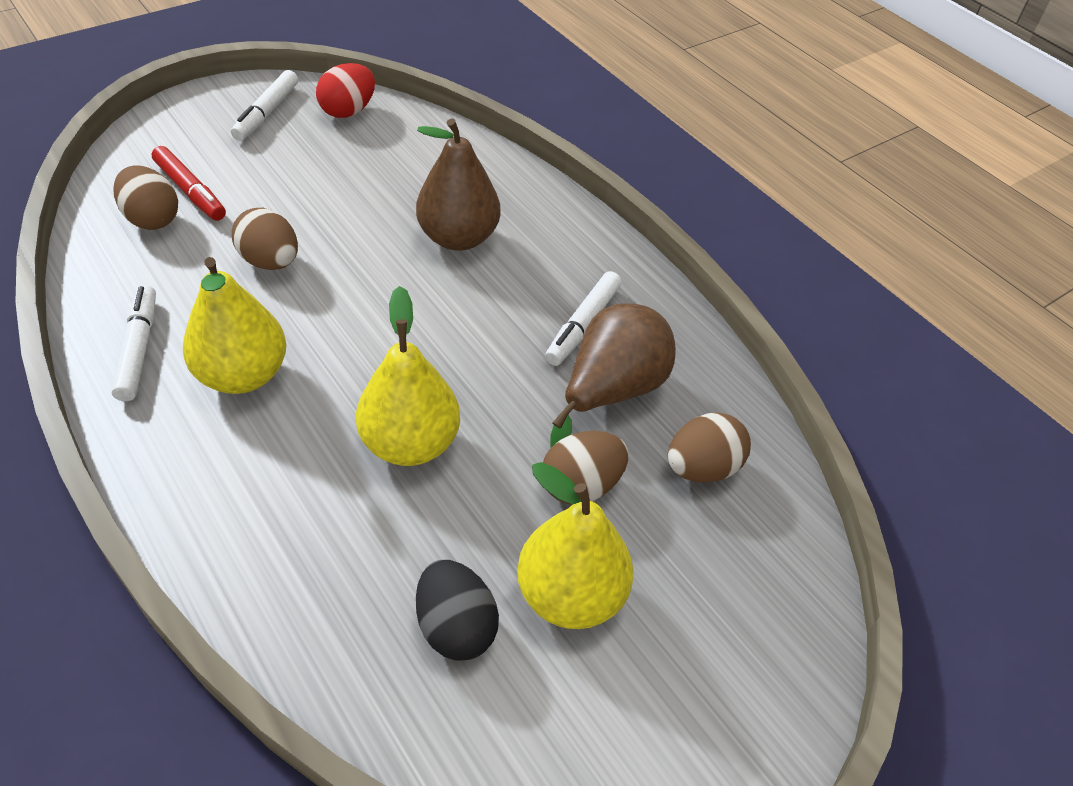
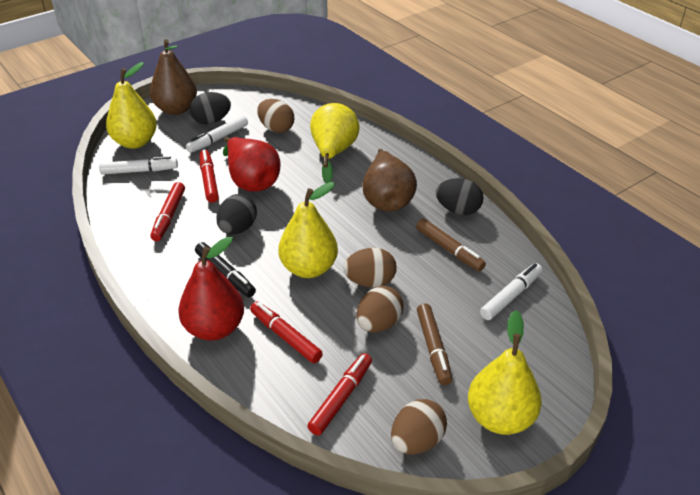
black egg: 1 -> 3
black marker: 0 -> 1
brown marker: 0 -> 2
red egg: 1 -> 0
red marker: 1 -> 4
red pear: 0 -> 2
yellow pear: 3 -> 4

